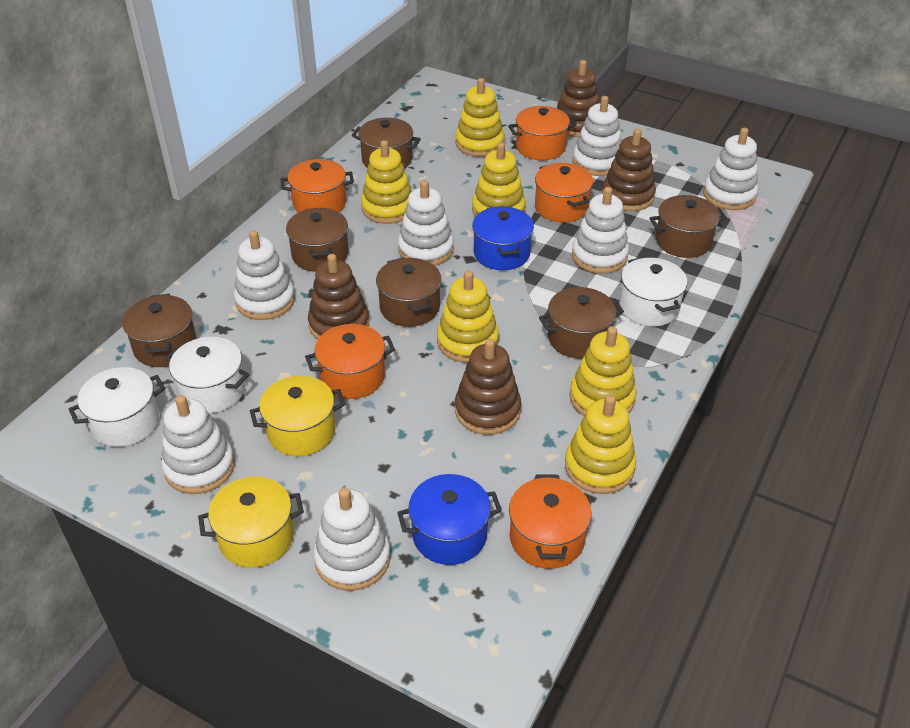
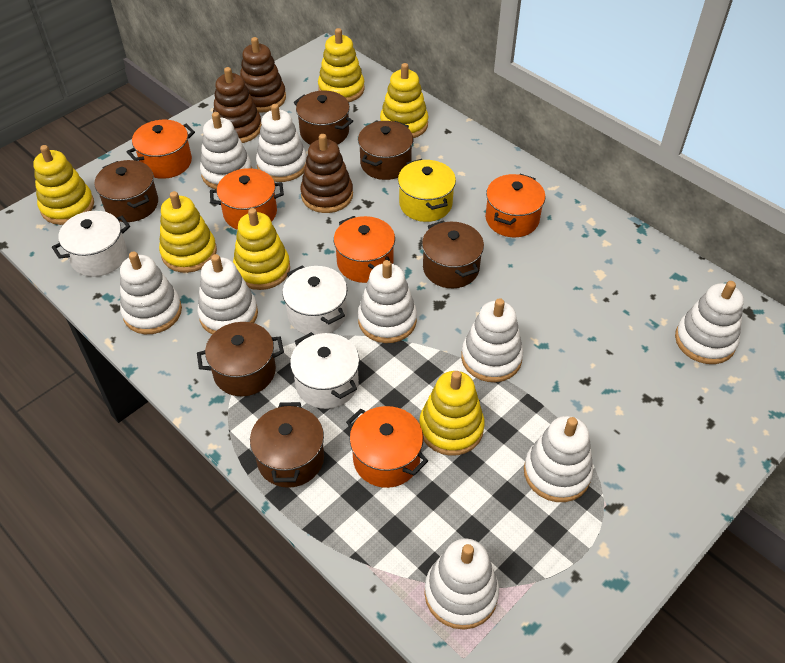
blue pot: 2 -> 0
brown stacking toy: 4 -> 3
white stacking toy: 7 -> 9
yellow pot: 2 -> 1

